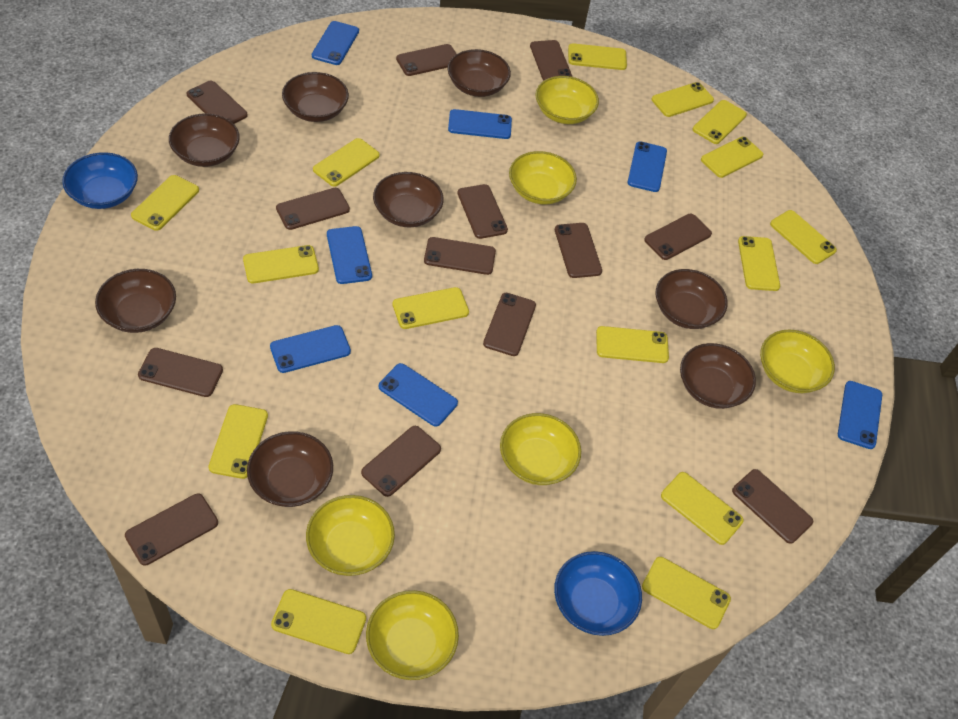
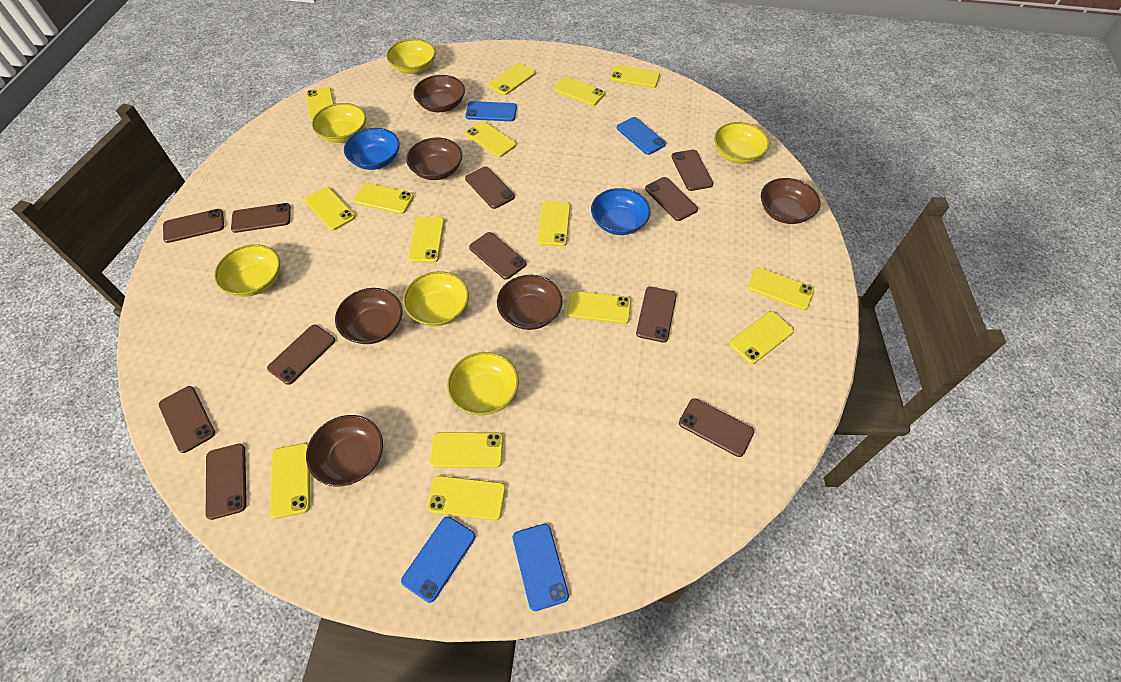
blue phone: 7 -> 4
brown bowl: 8 -> 6
brown phone: 13 -> 11

